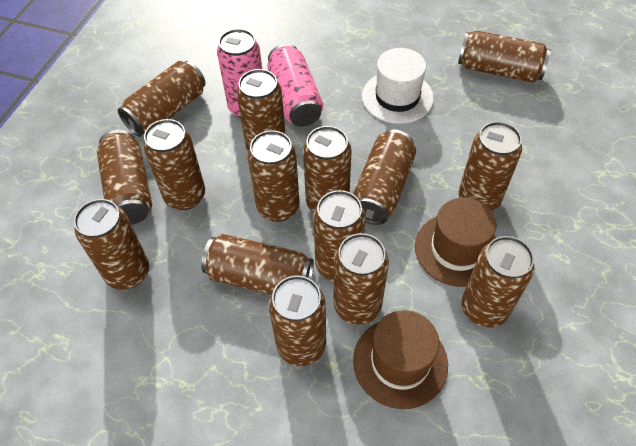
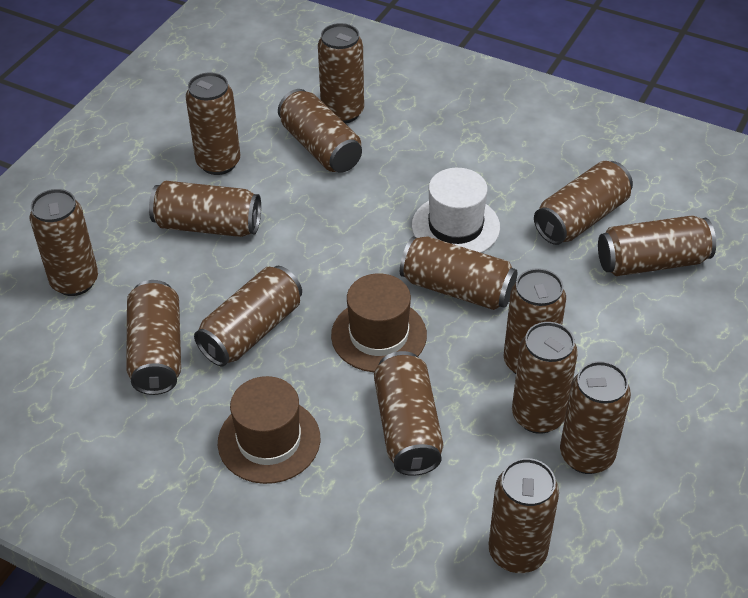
pink can: 2 -> 0

